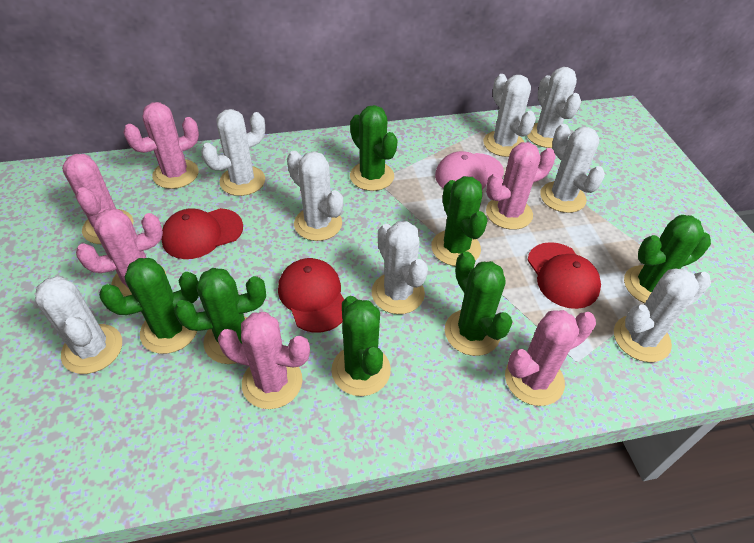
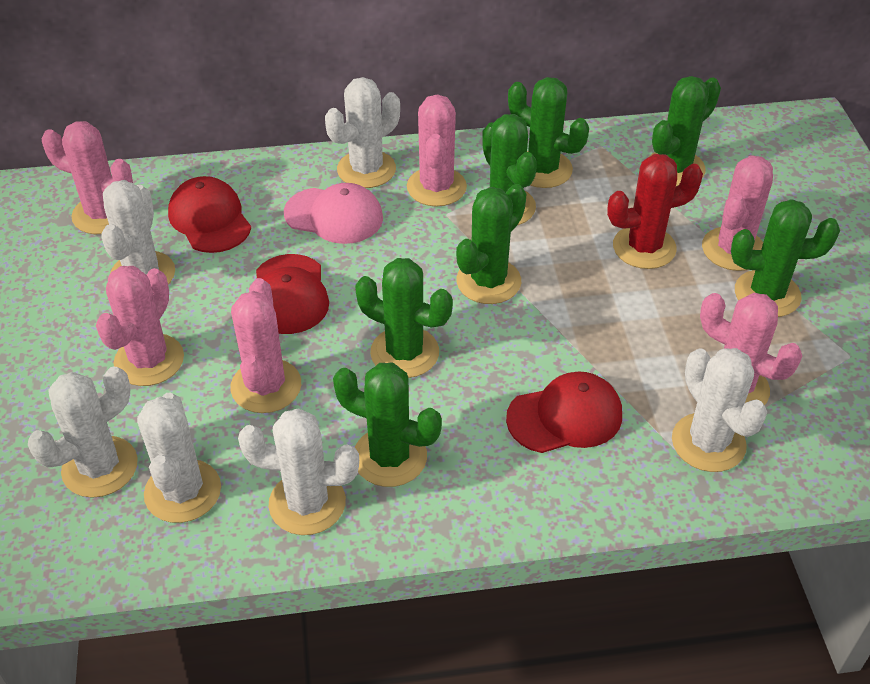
red cactus: 0 -> 1
white cactus: 8 -> 6

